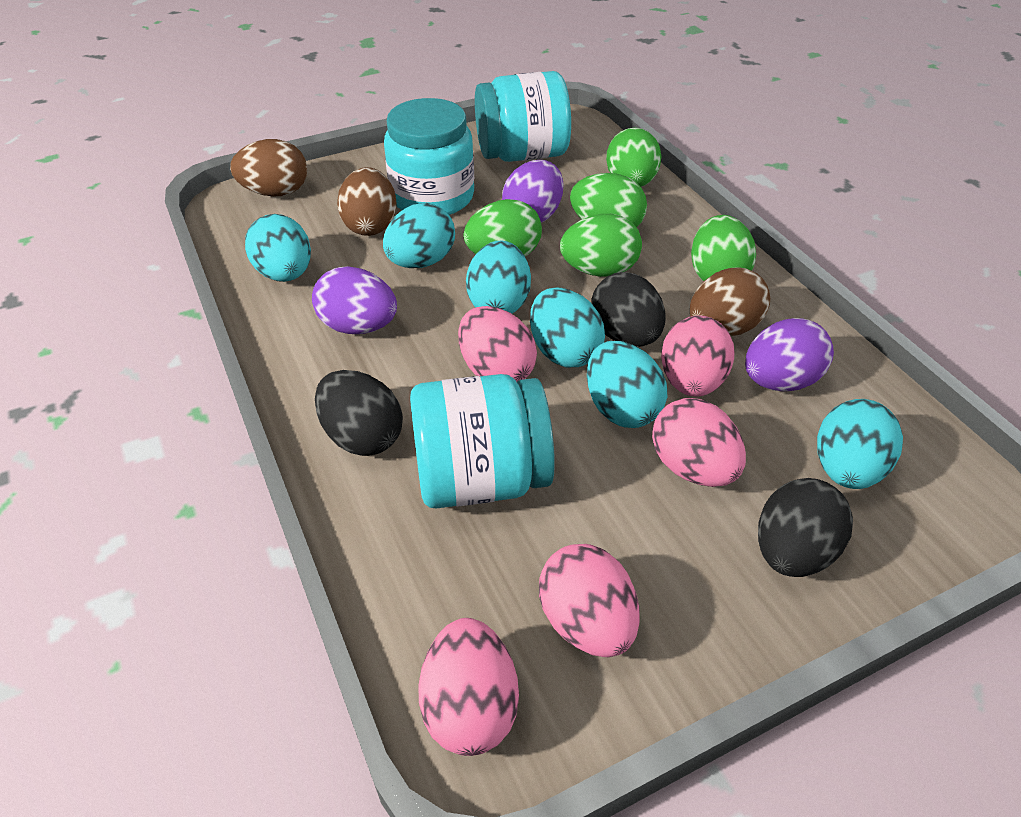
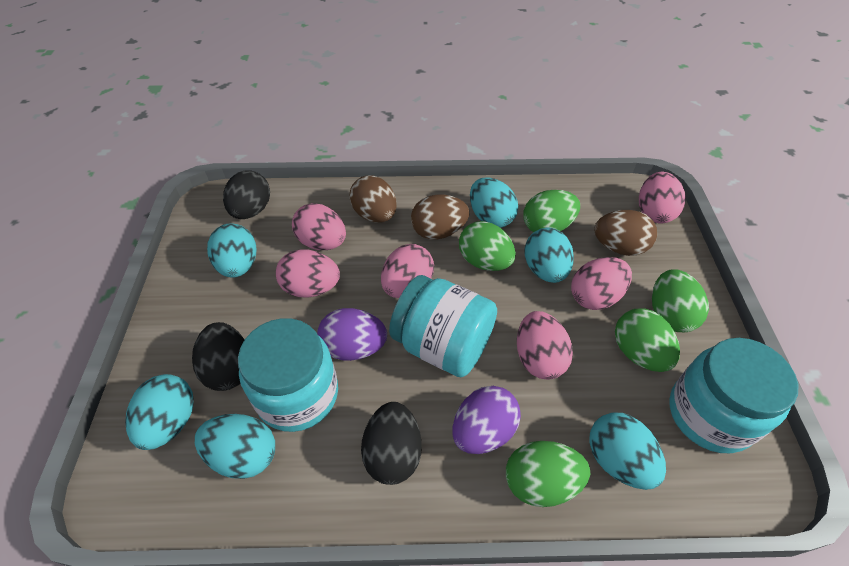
pink egg: 5 -> 6
purple egg: 3 -> 2

